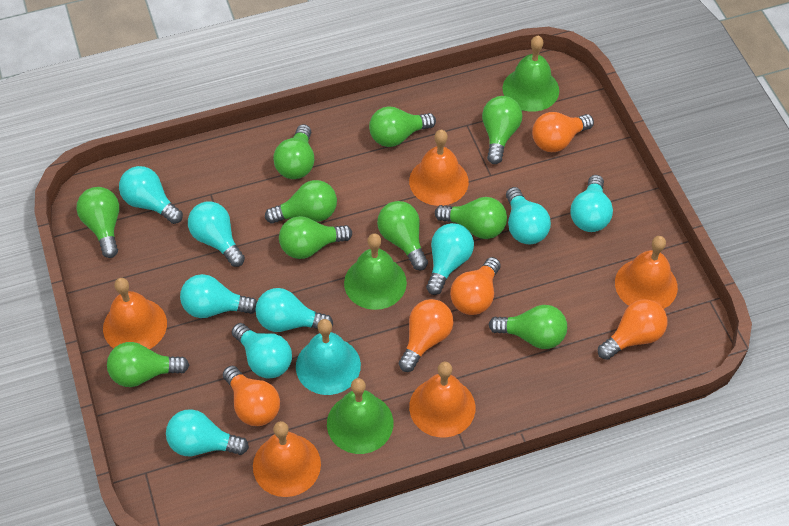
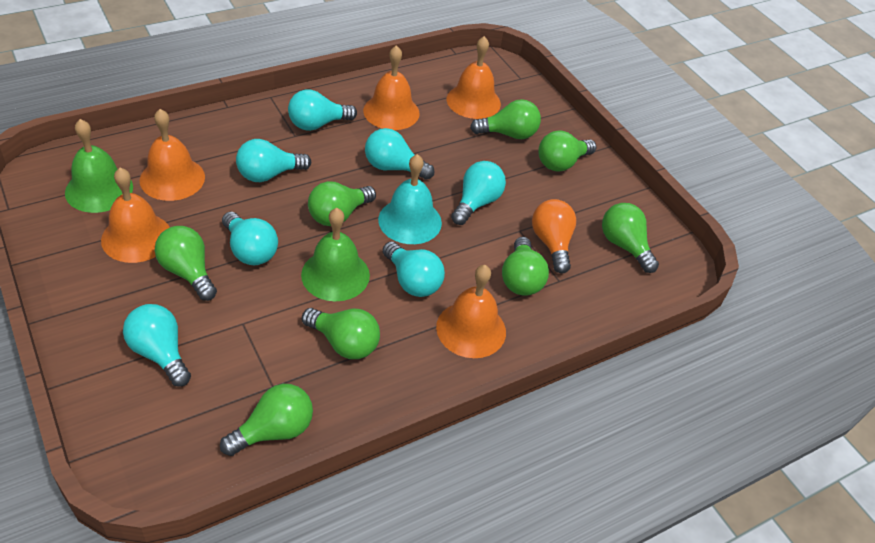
green bell: 3 -> 2
green light bulb: 10 -> 8
orange light bulb: 5 -> 1
turquoise light bulb: 9 -> 7

